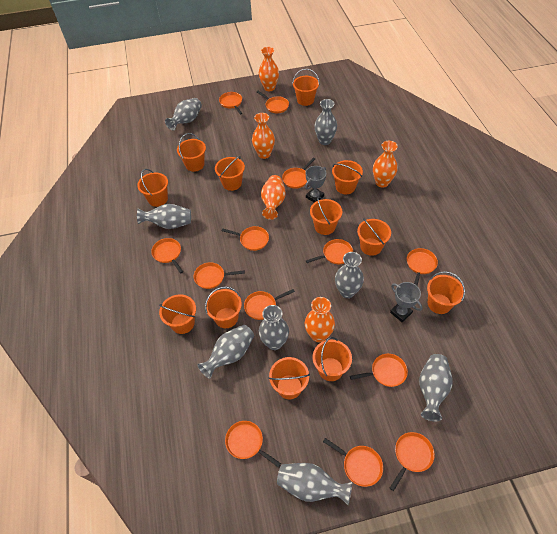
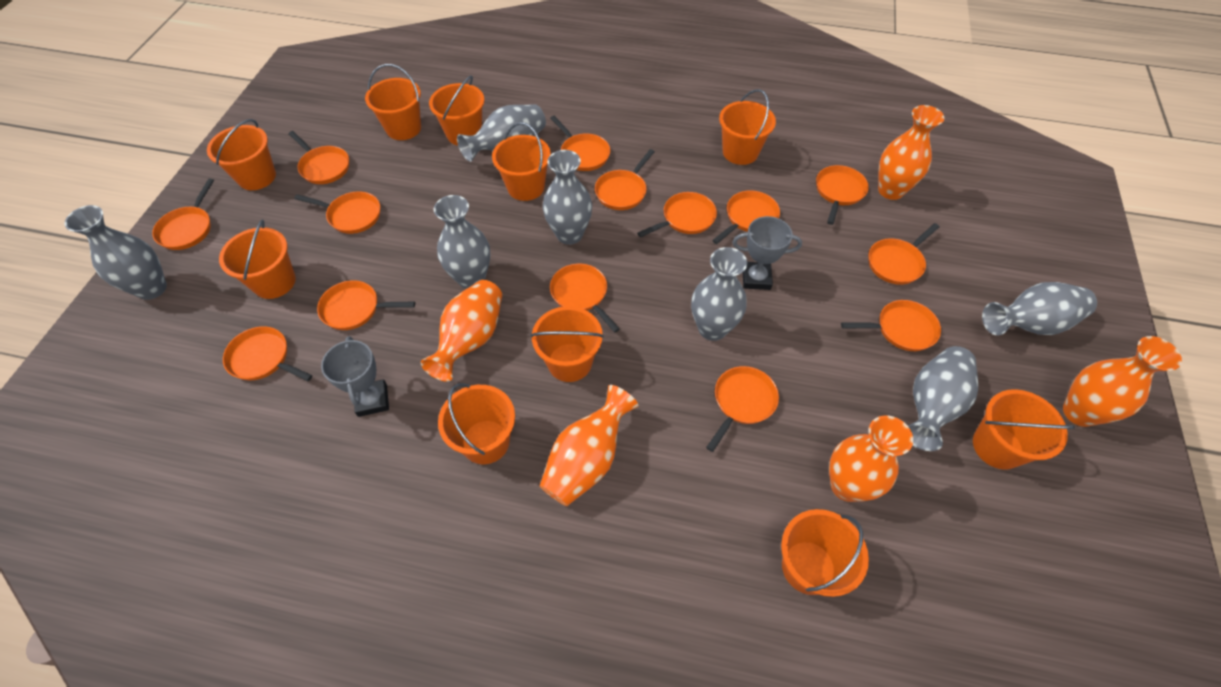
grey vase: 8 -> 7
orange bucket: 12 -> 10
orange pan: 13 -> 14

